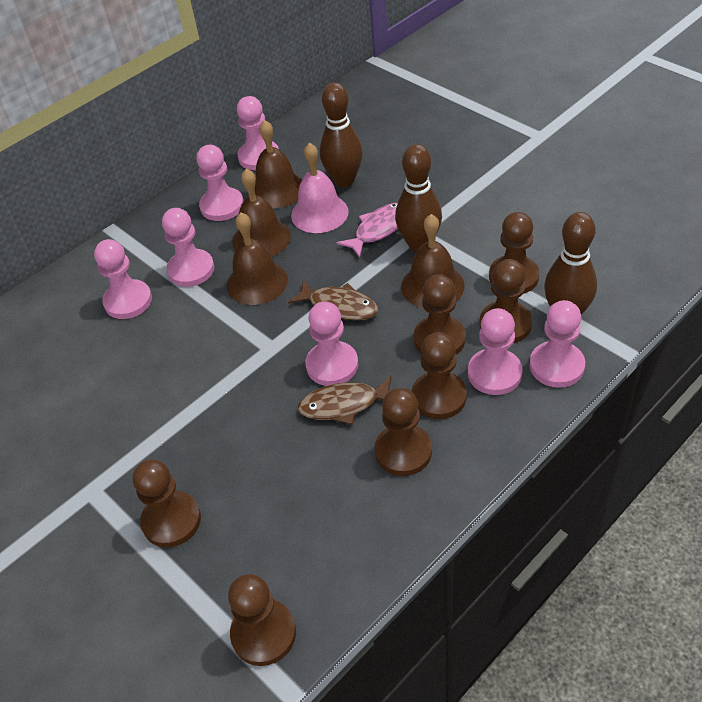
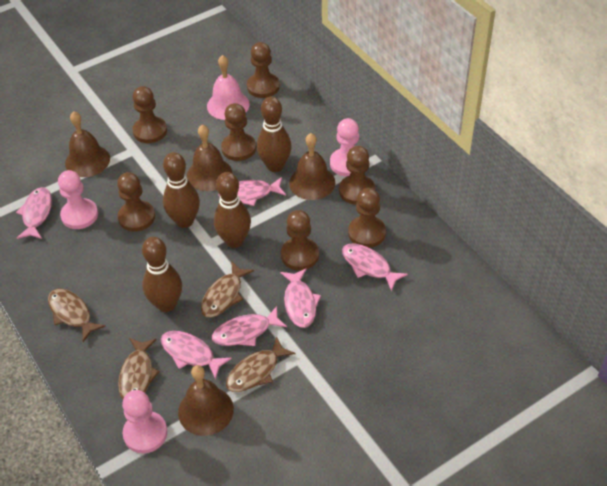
brown bowling pin: 3 -> 4
brown fish: 2 -> 4
pink fish: 1 -> 6
pink pawn: 7 -> 3

